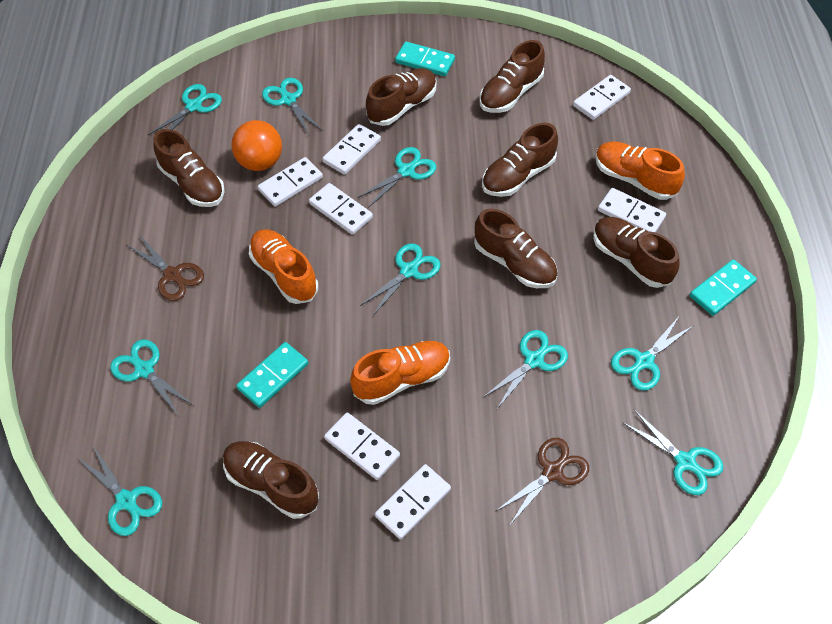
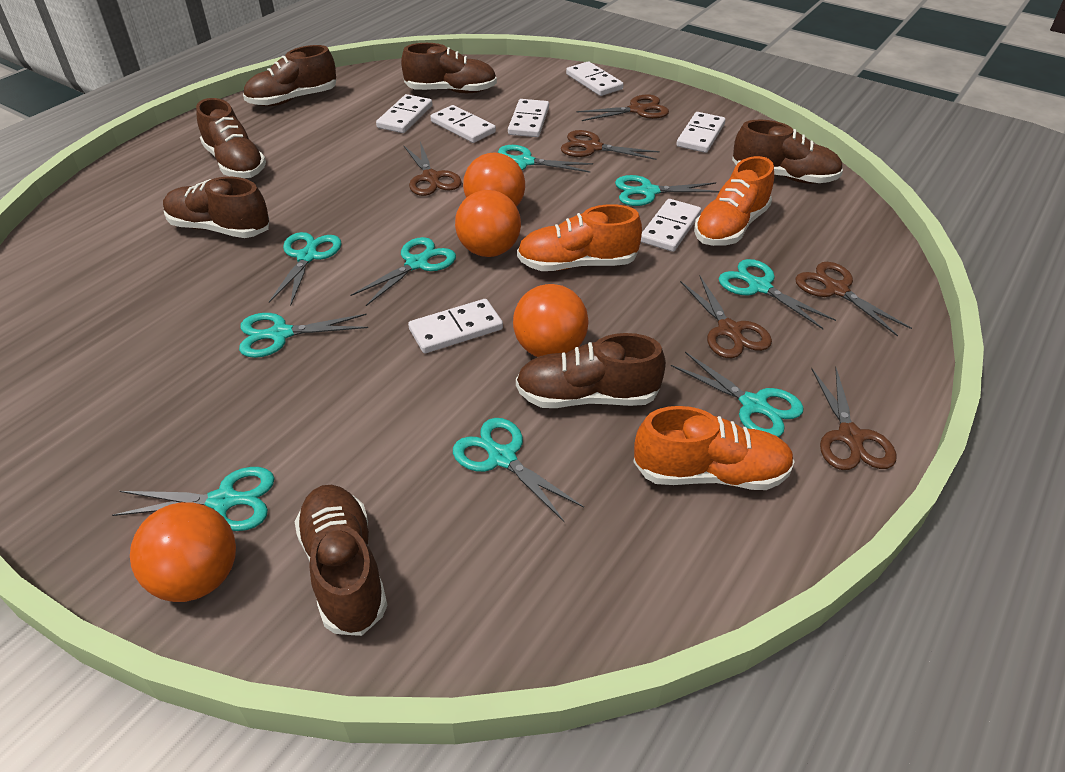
brown scissors: 2 -> 6
orange ball: 1 -> 4
turquoise domino: 3 -> 0

